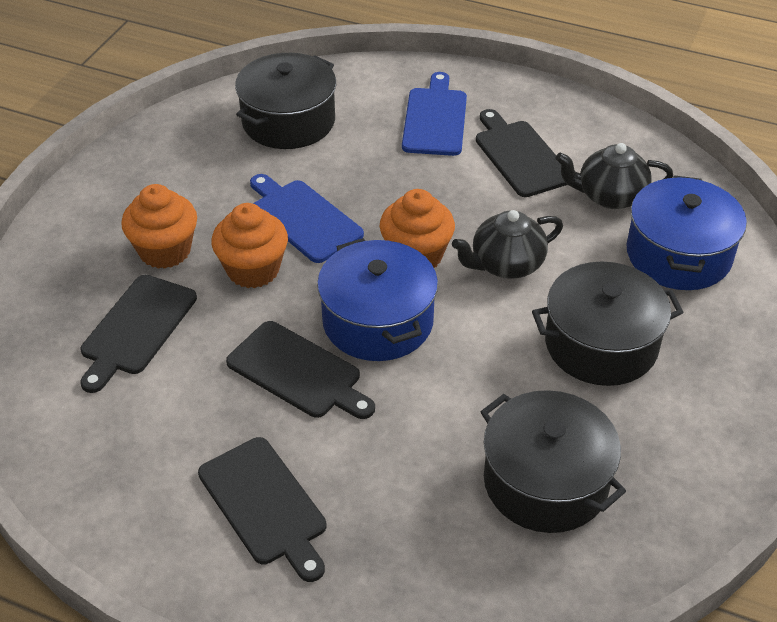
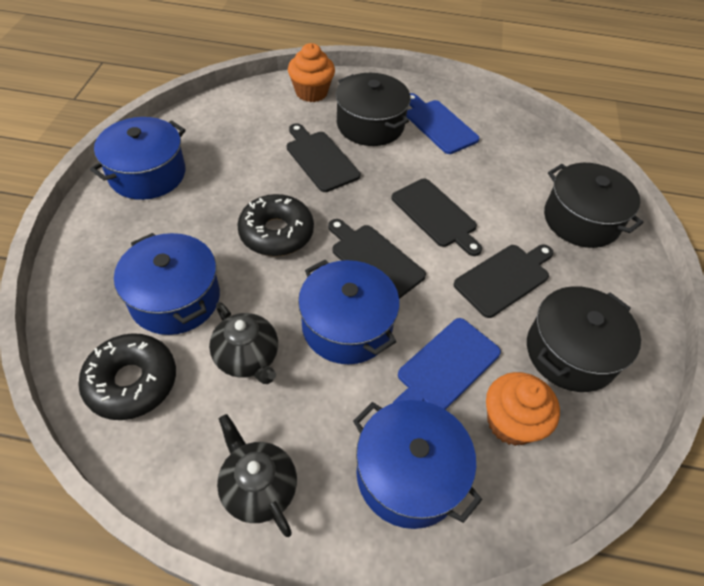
black donut: 0 -> 2
blue pot: 2 -> 4
orange cupcake: 3 -> 2

